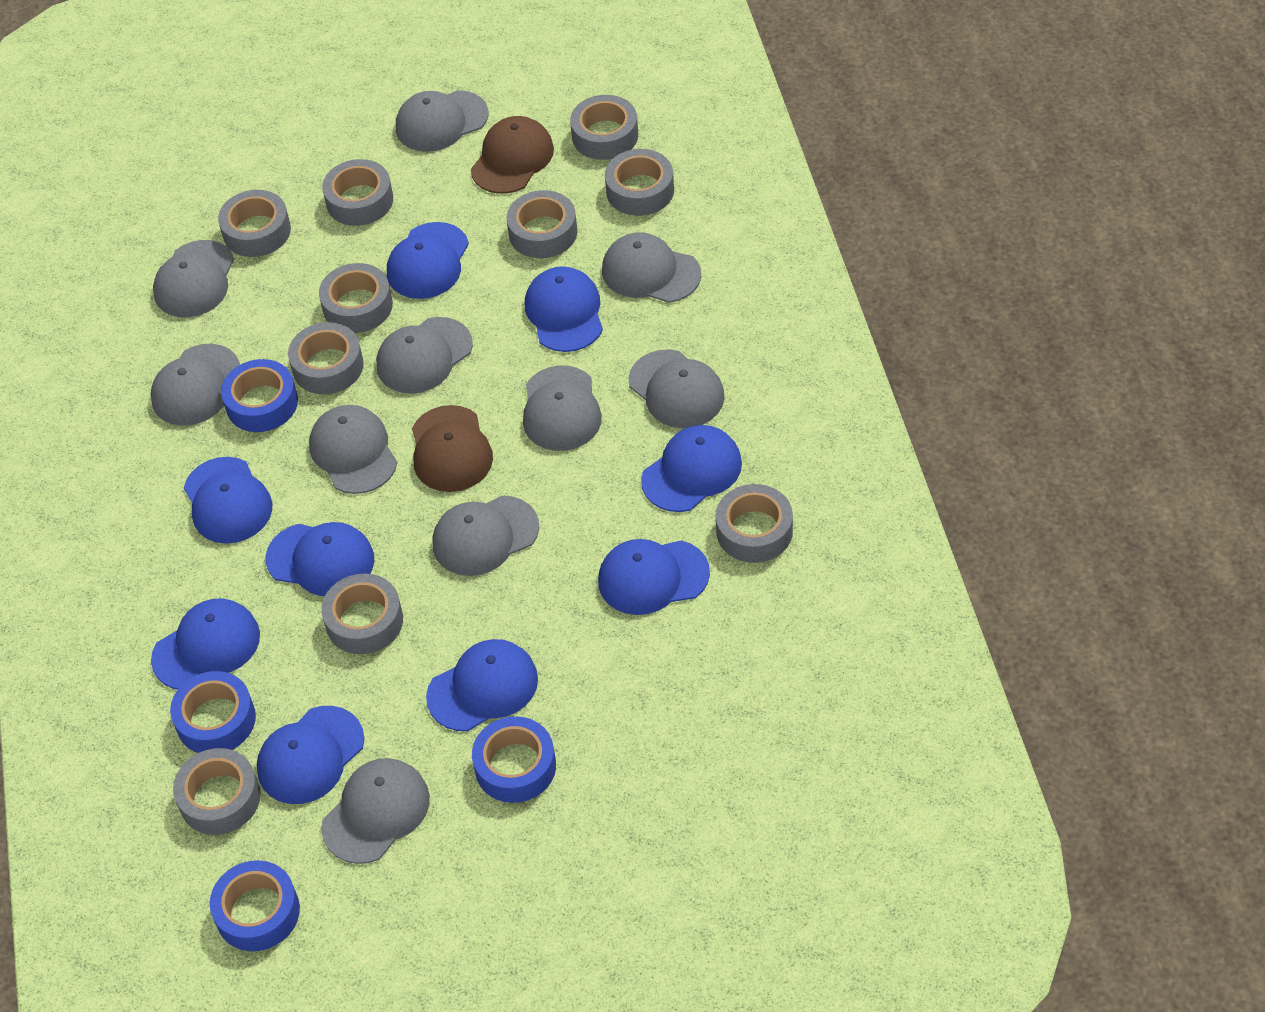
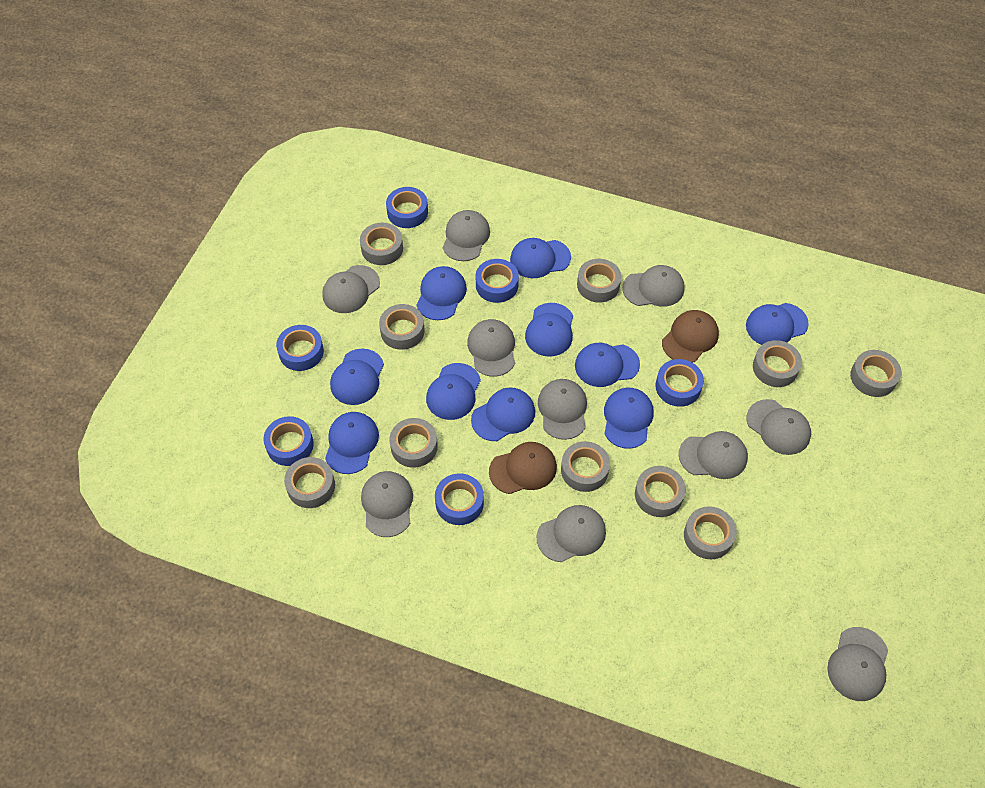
blue cap: 9 -> 10
blue tape: 4 -> 6

